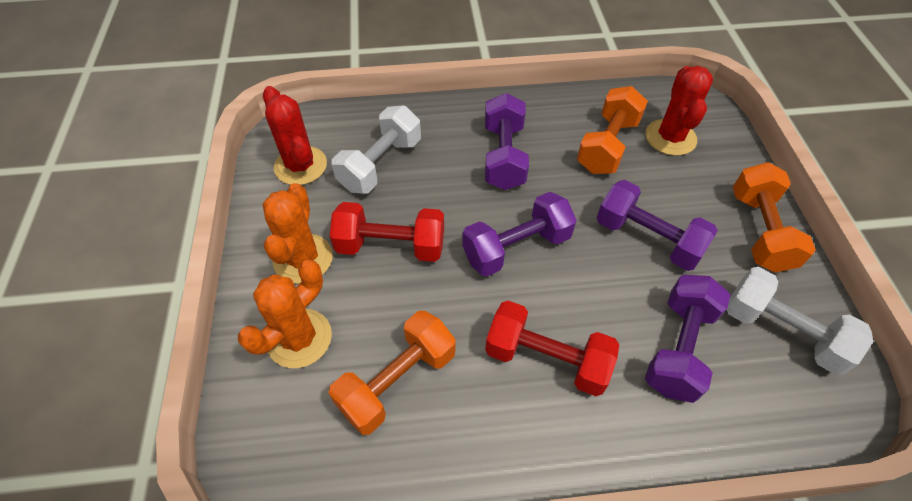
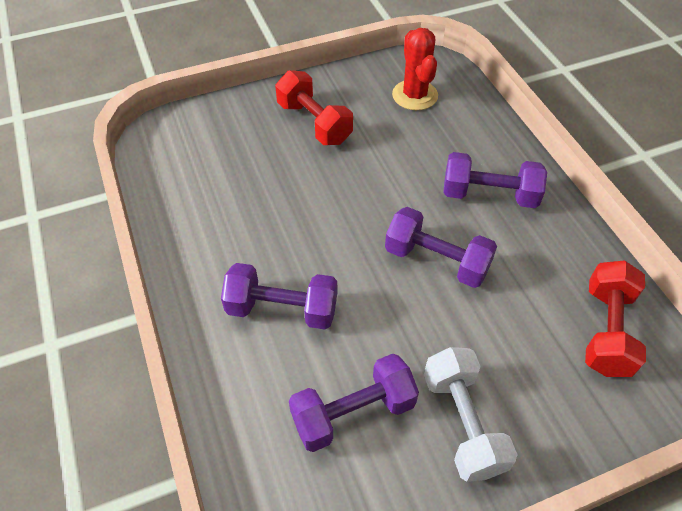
orange cactus: 2 -> 0
orange dumbbell: 3 -> 0
red cactus: 2 -> 1
white dumbbell: 2 -> 1

